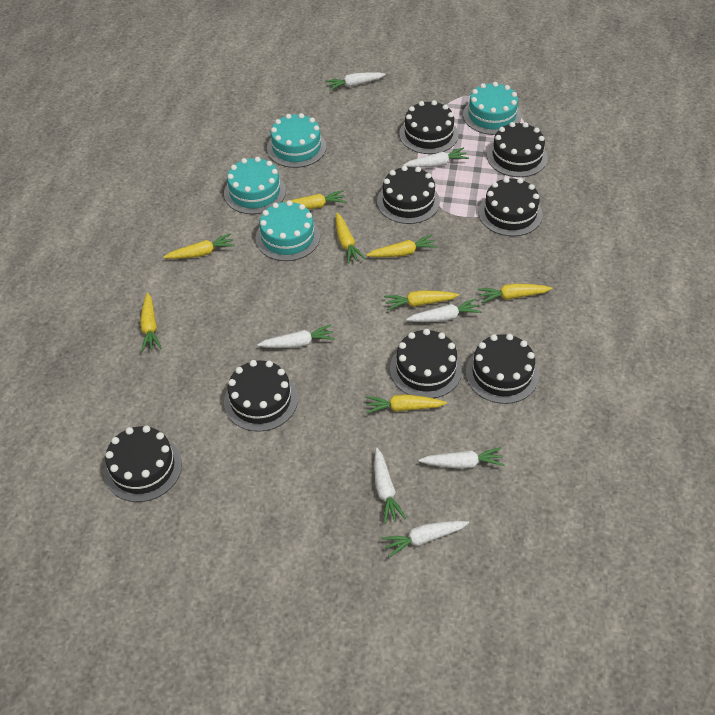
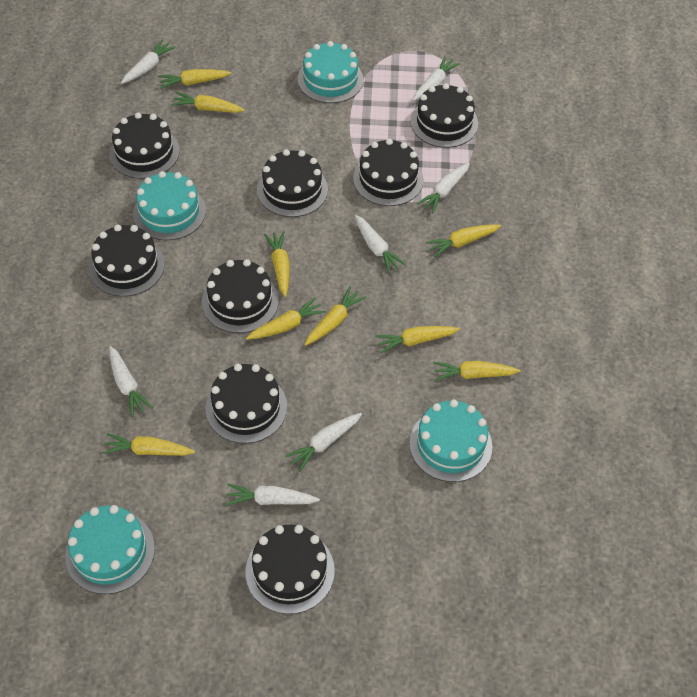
yellow carrot: 8 -> 9

